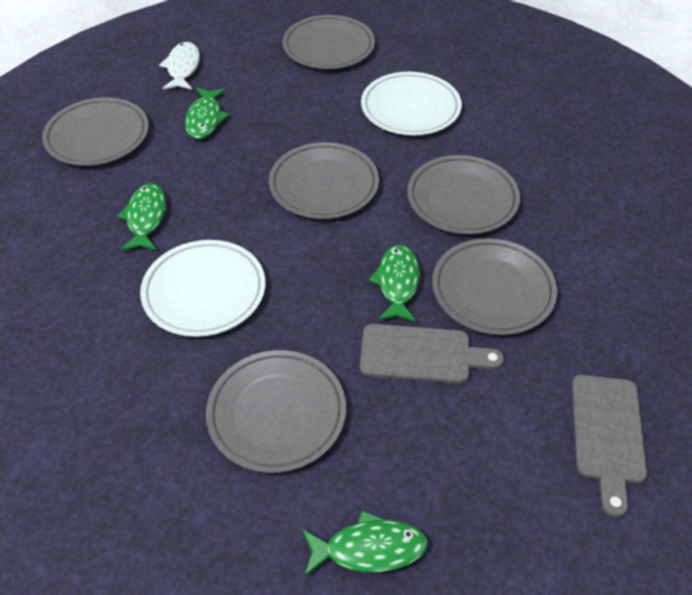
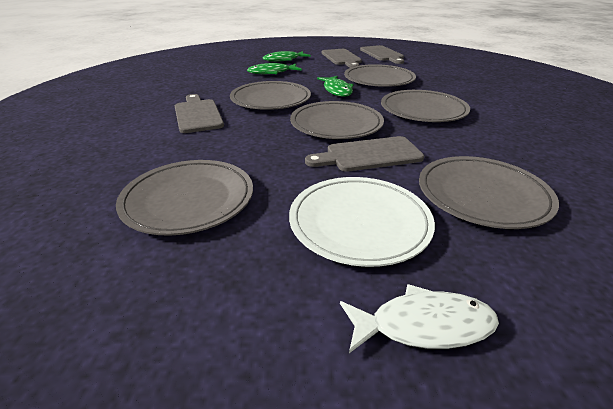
green fish: 4 -> 3
grey cutting board: 2 -> 4
white plate: 2 -> 1

